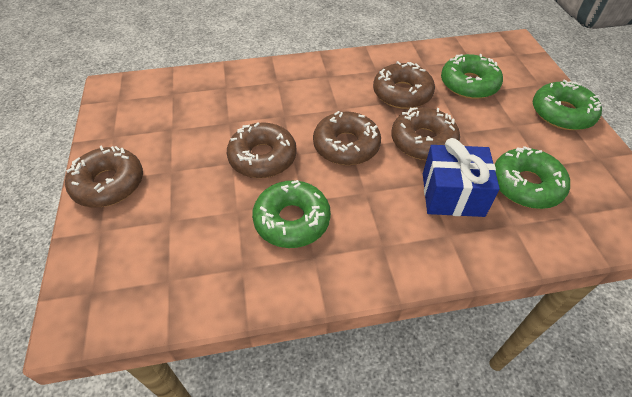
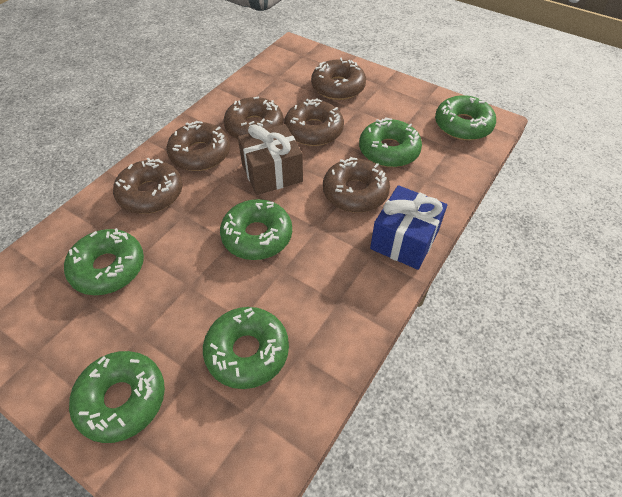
brown donut: 5 -> 6
brown gift: 0 -> 1
green donut: 4 -> 6

